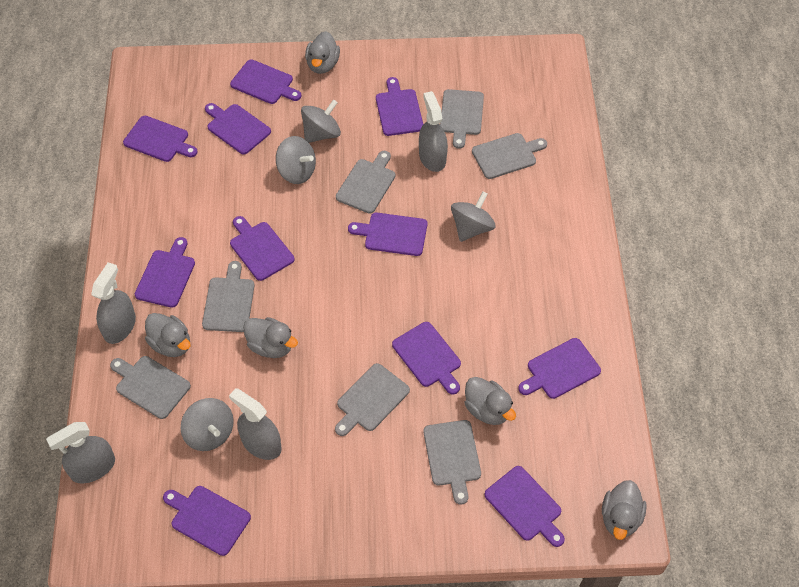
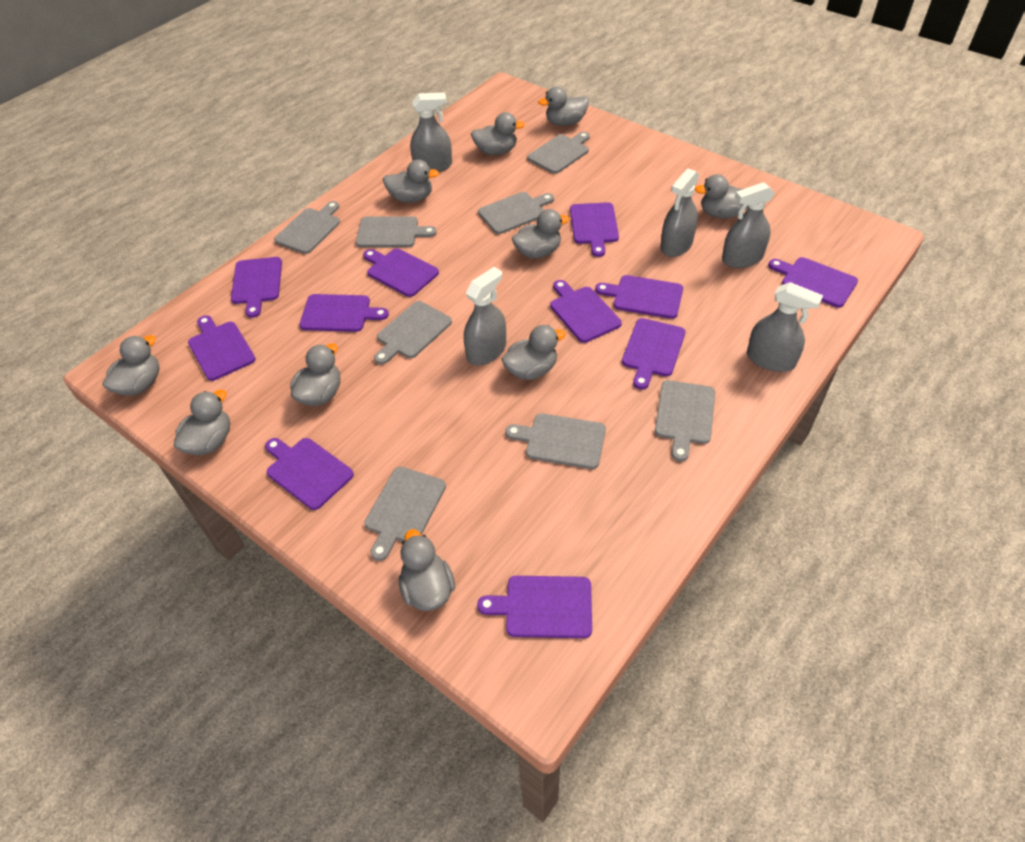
grey cutting board: 7 -> 8
grey duck: 5 -> 10
grey spinning top: 4 -> 0
grey spray bottle: 4 -> 5

